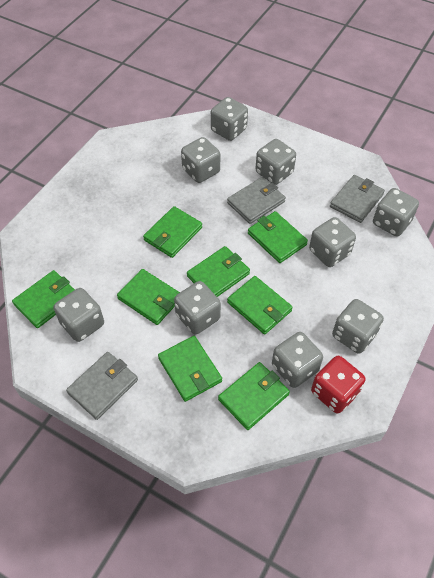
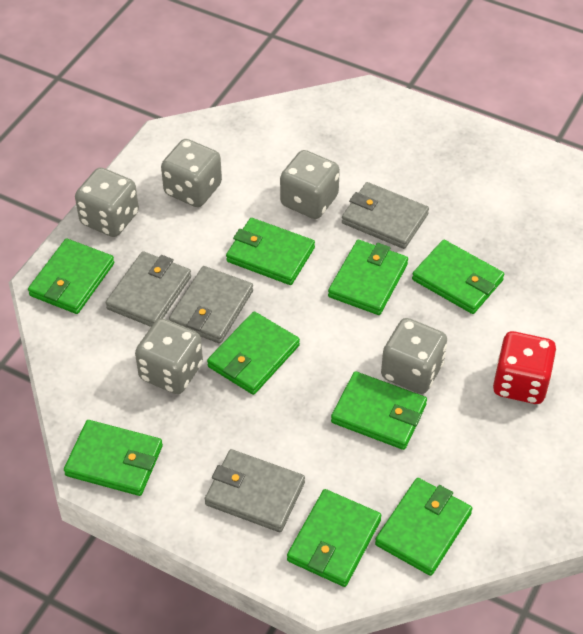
green wallet: 8 -> 9
grey dice: 9 -> 5
grey wallet: 3 -> 4

